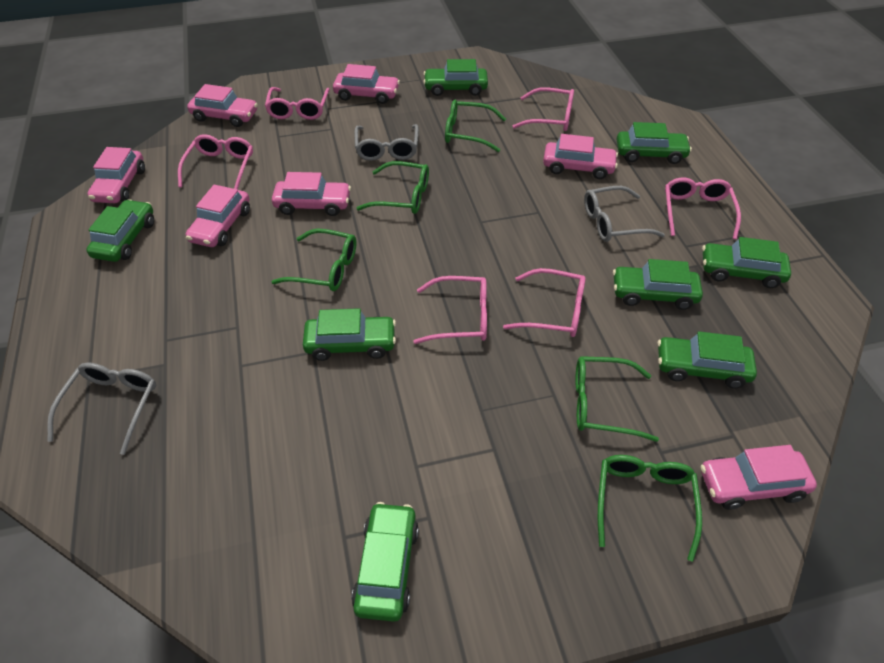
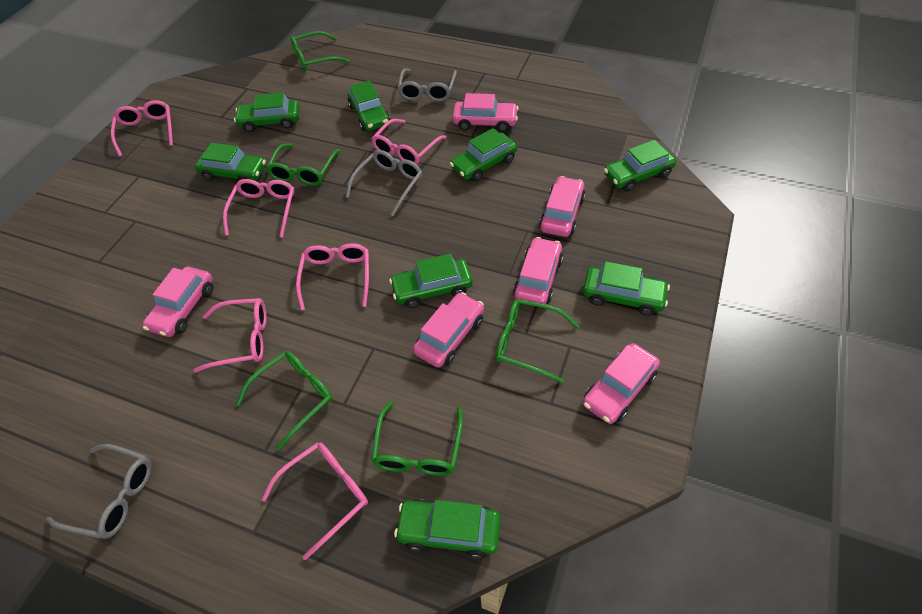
pink car: 7 -> 6

